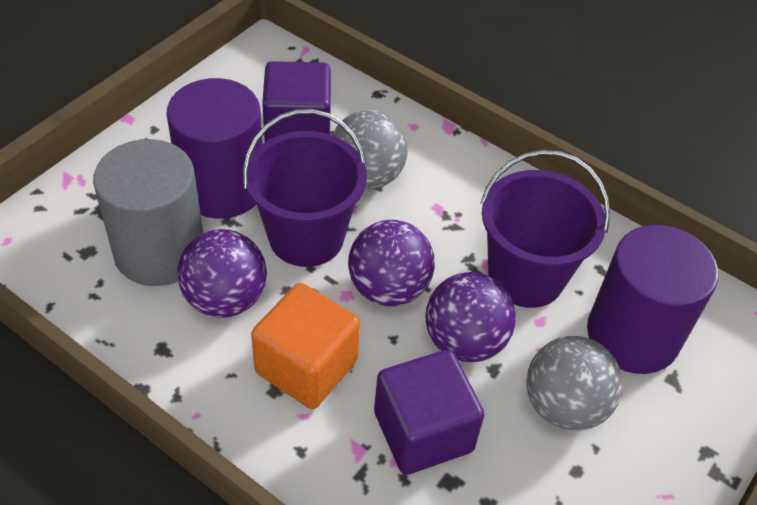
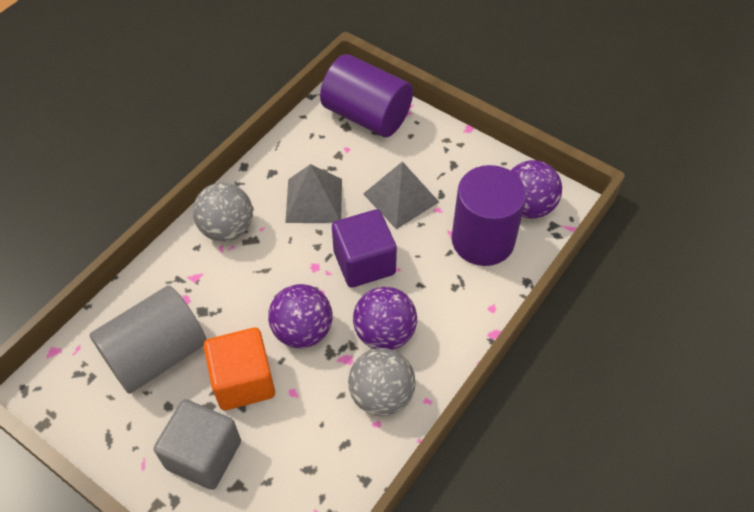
grey cube: 0 -> 1
grey pyramid: 0 -> 2
purple bucket: 2 -> 0
purple cube: 2 -> 1

